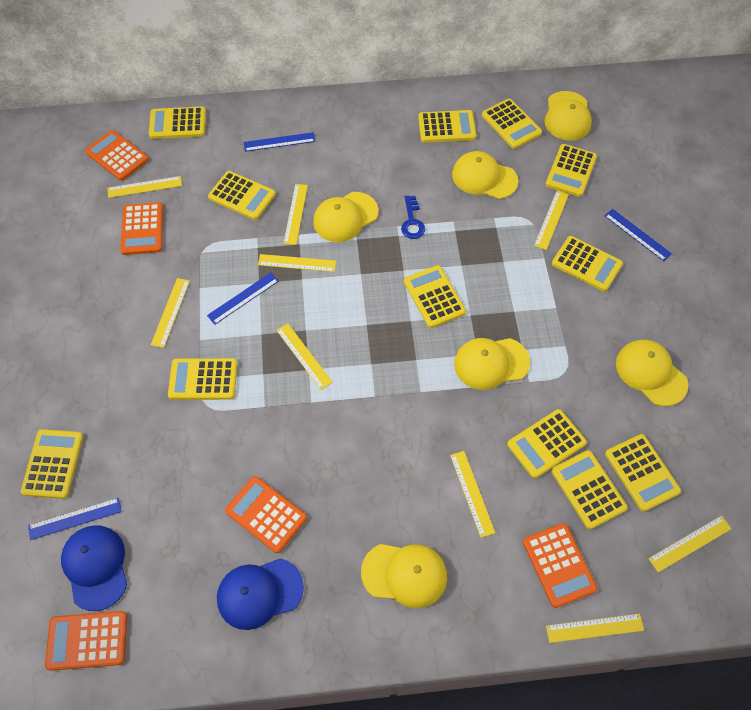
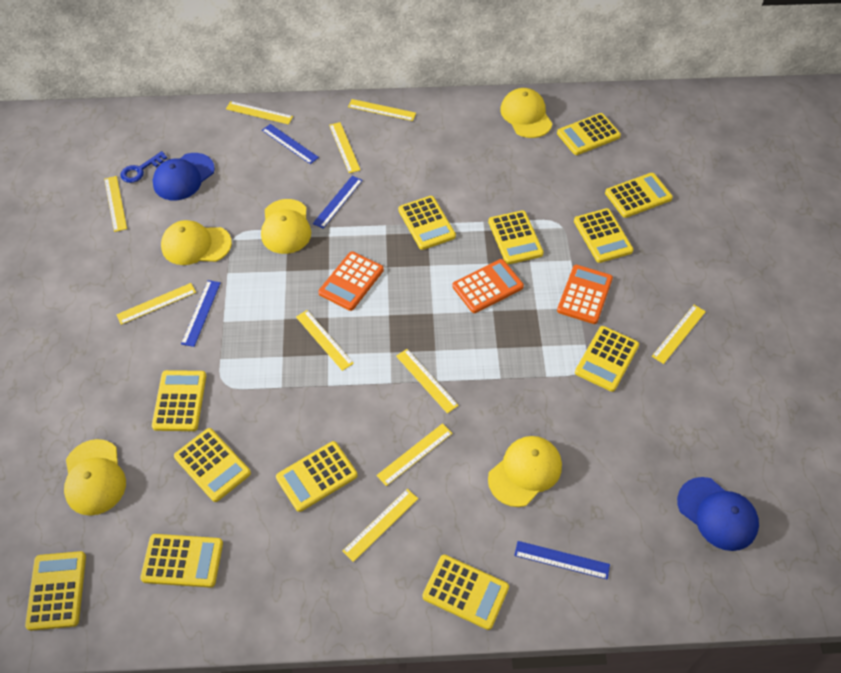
orange calculator: 5 -> 3
yellow cap: 6 -> 5
yellow ruler: 9 -> 10

